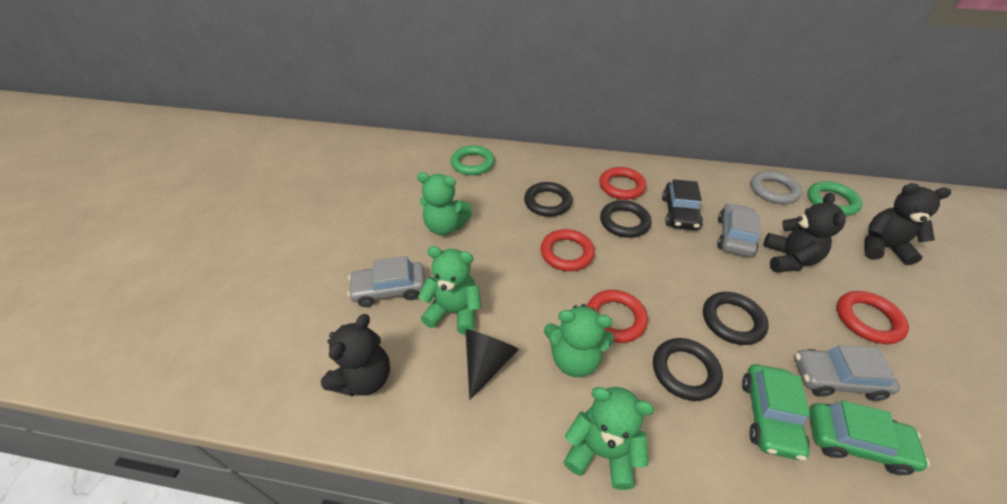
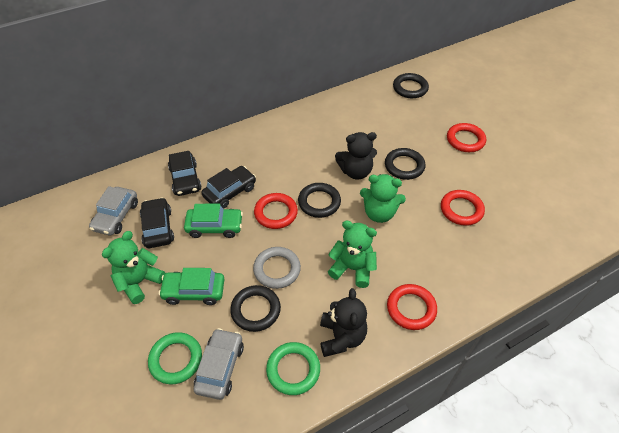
black car: 1 -> 3
black cone: 1 -> 0
black teddy bear: 3 -> 2
green teddy bear: 4 -> 3
grey car: 3 -> 2

